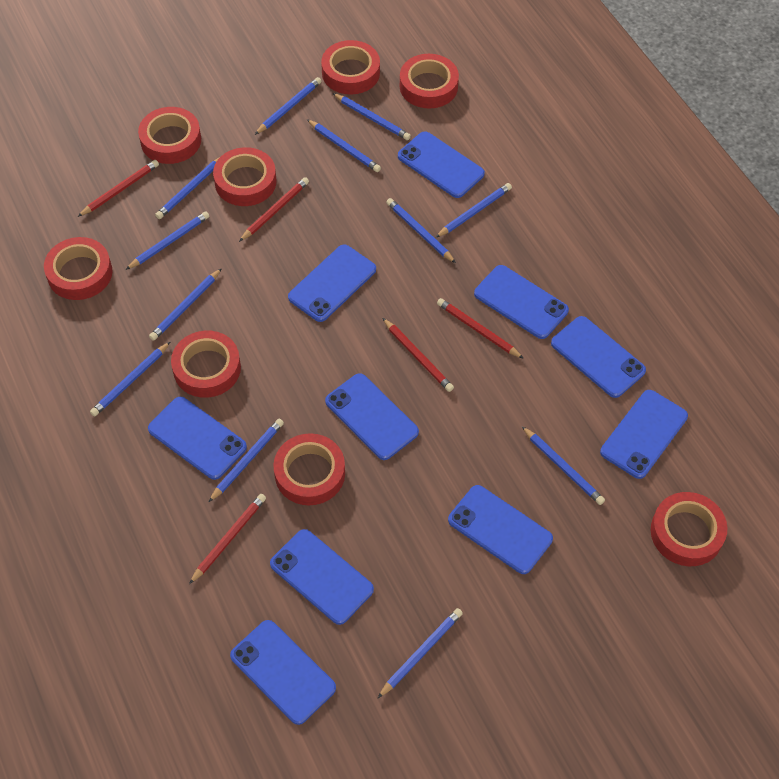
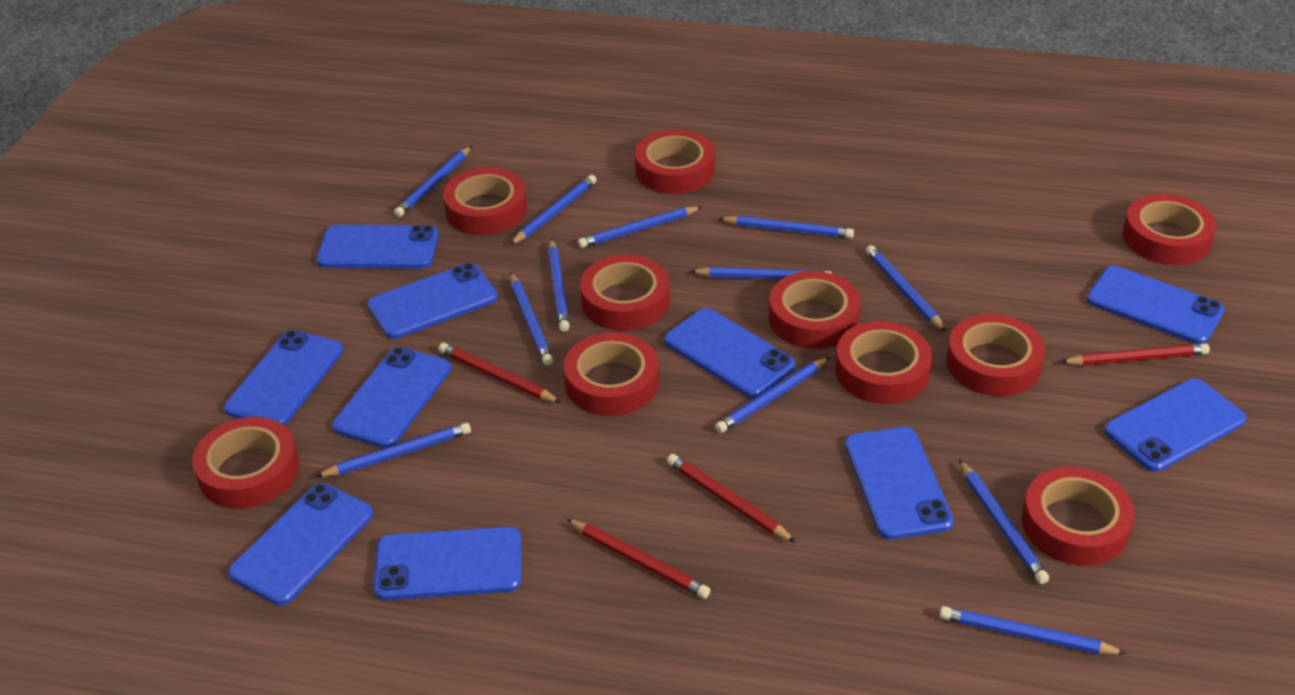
red pencil: 5 -> 4
red tape: 8 -> 10

